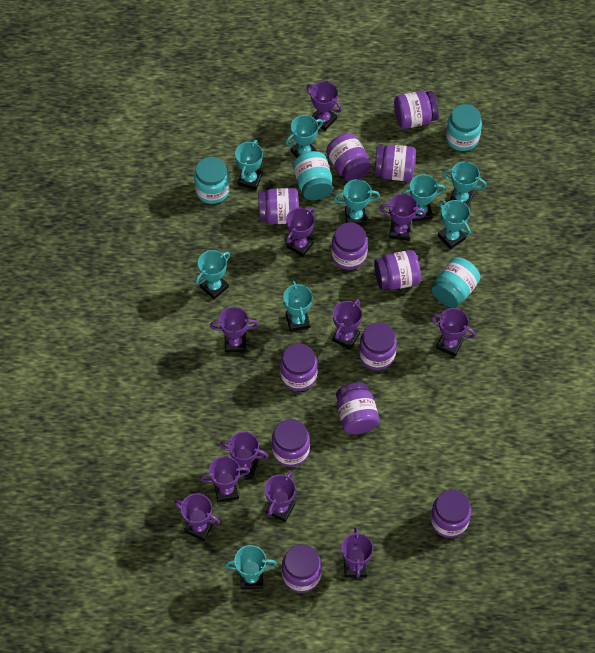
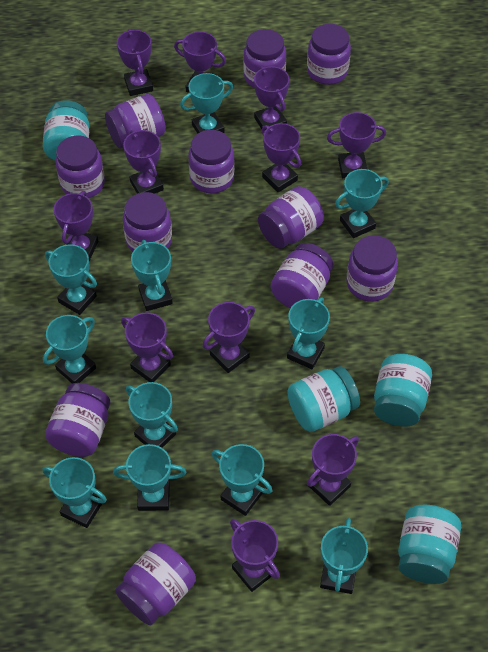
purple jar: 12 -> 11
turquoise trophy: 9 -> 11

